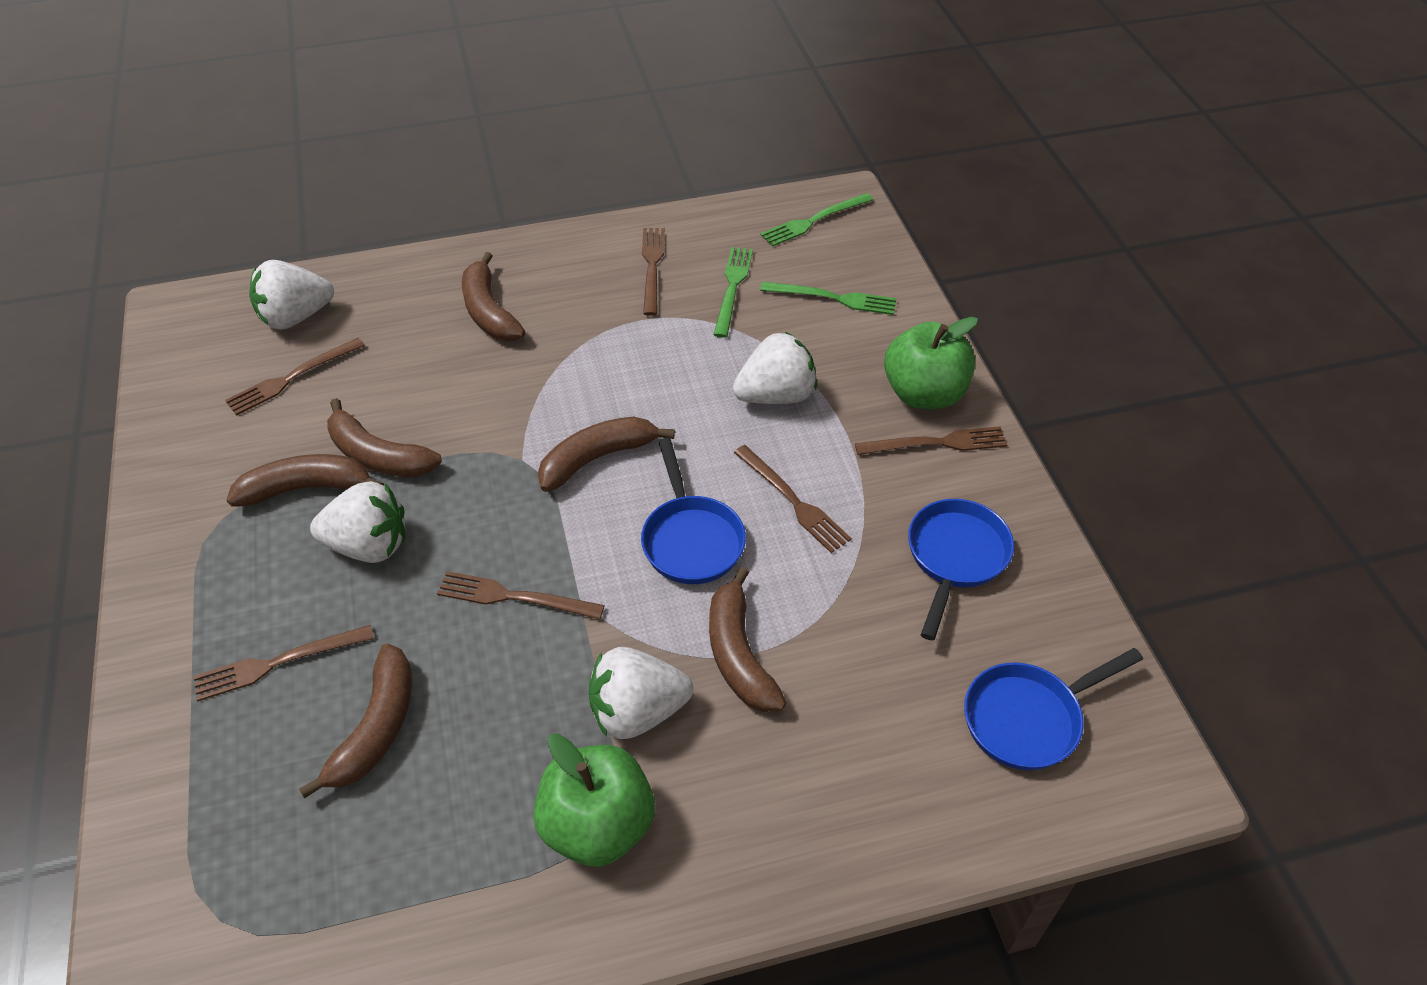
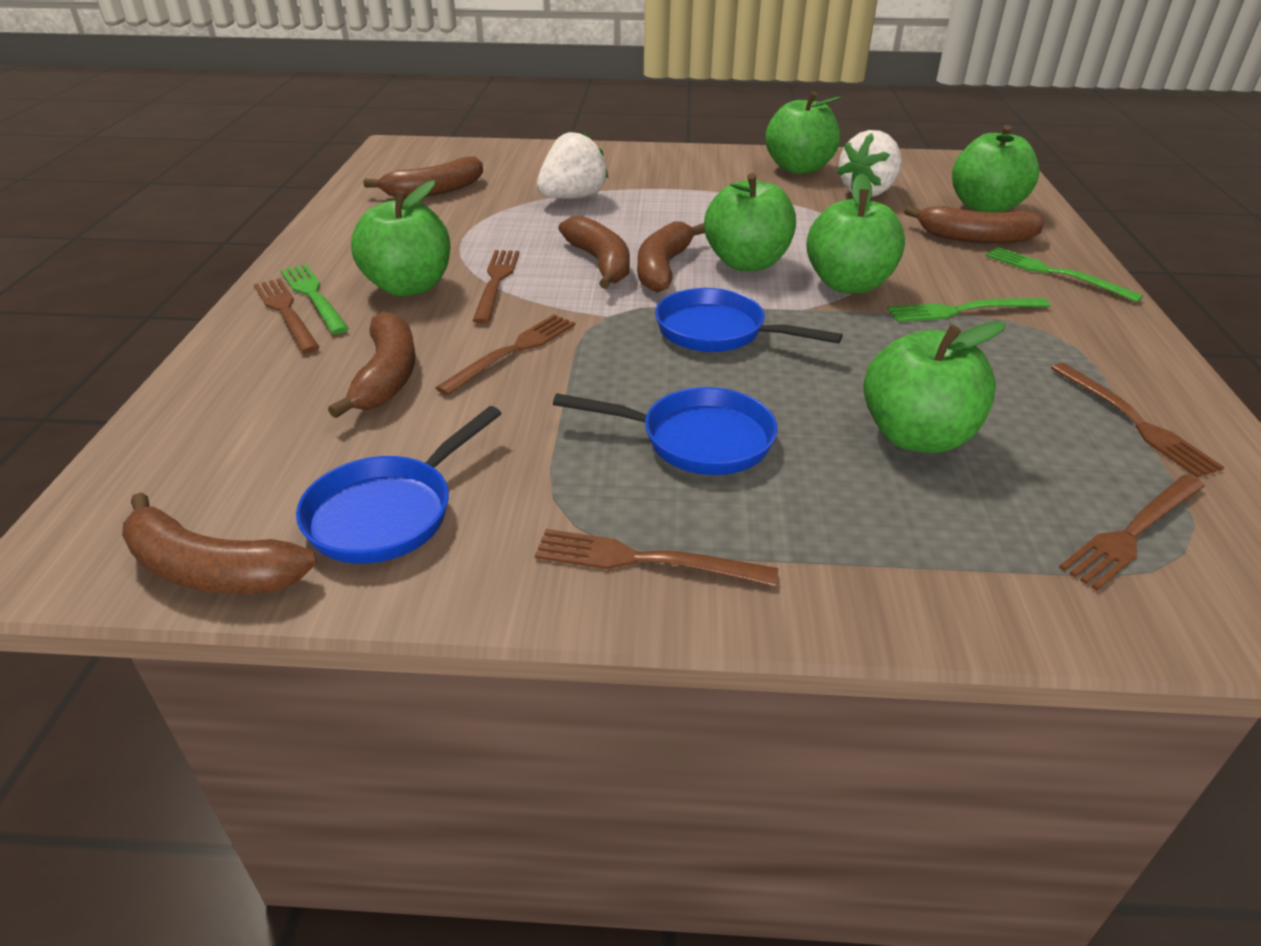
green apple: 2 -> 6
white strawberry: 4 -> 2

